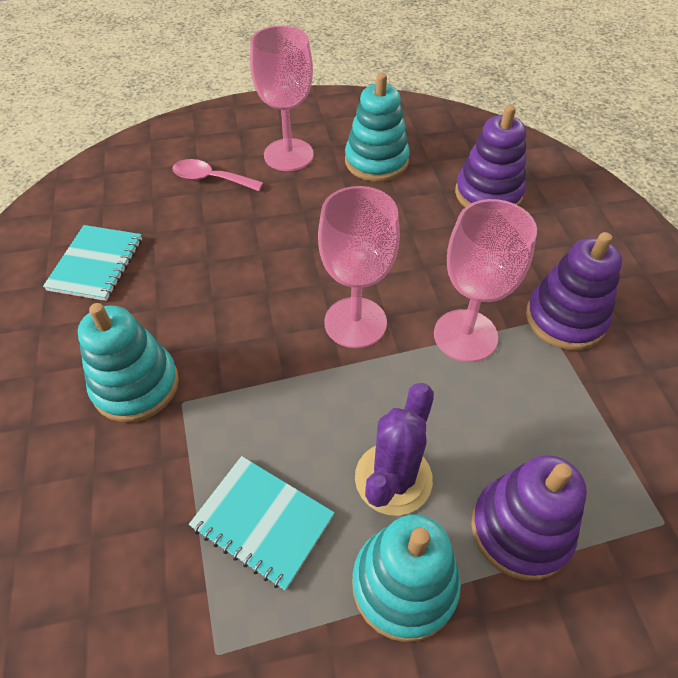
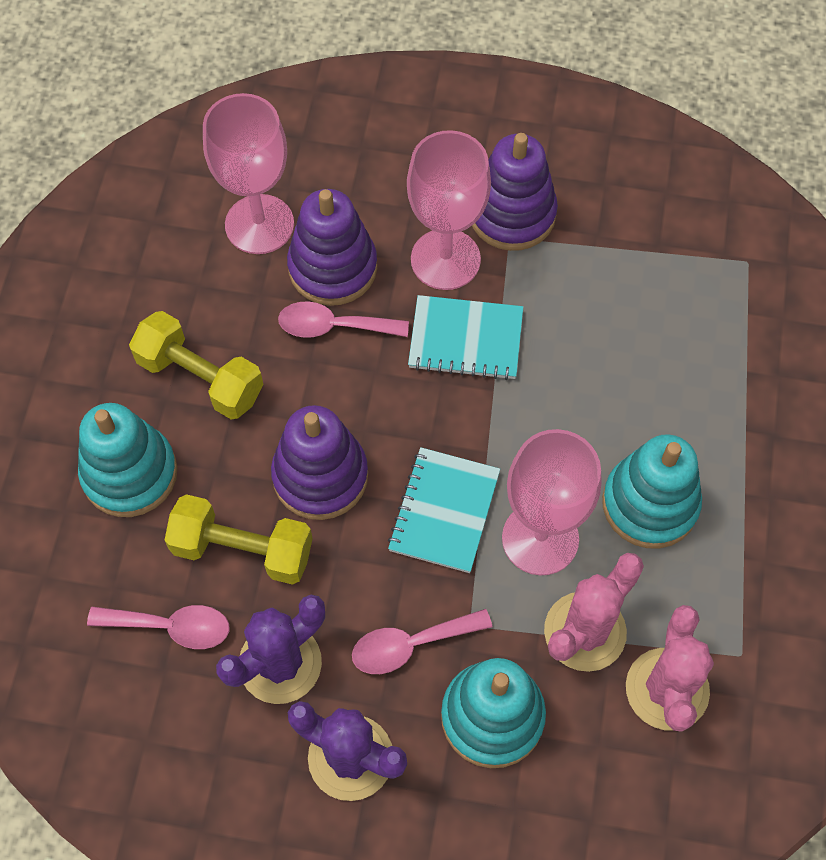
pink cactus: 0 -> 2
pink spoon: 1 -> 3
purple cactus: 1 -> 2
yellow dumbbell: 0 -> 2

